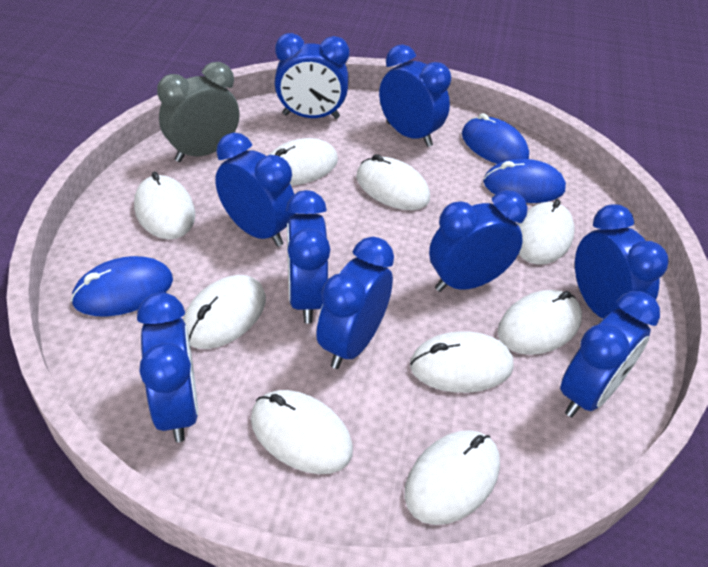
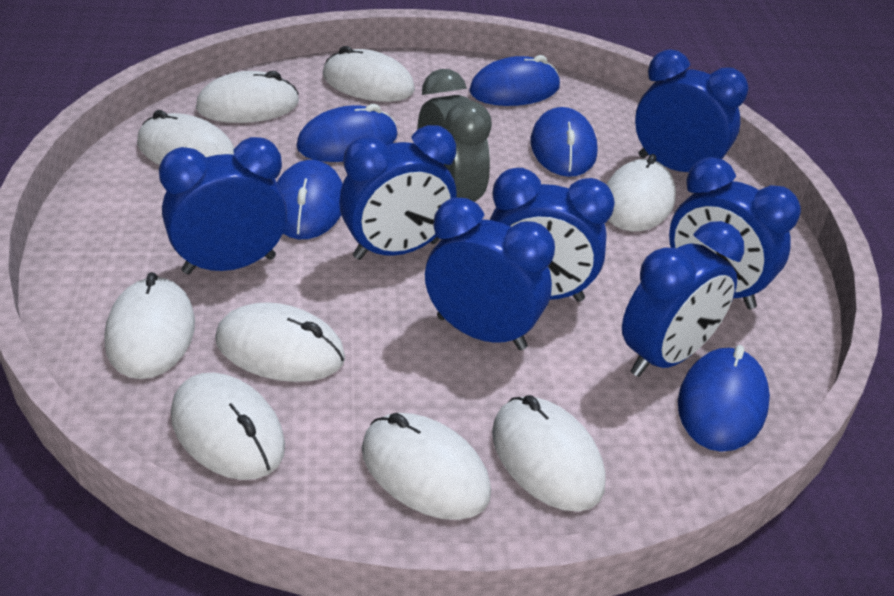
blue clock: 9 -> 7
blue mouse: 3 -> 5

